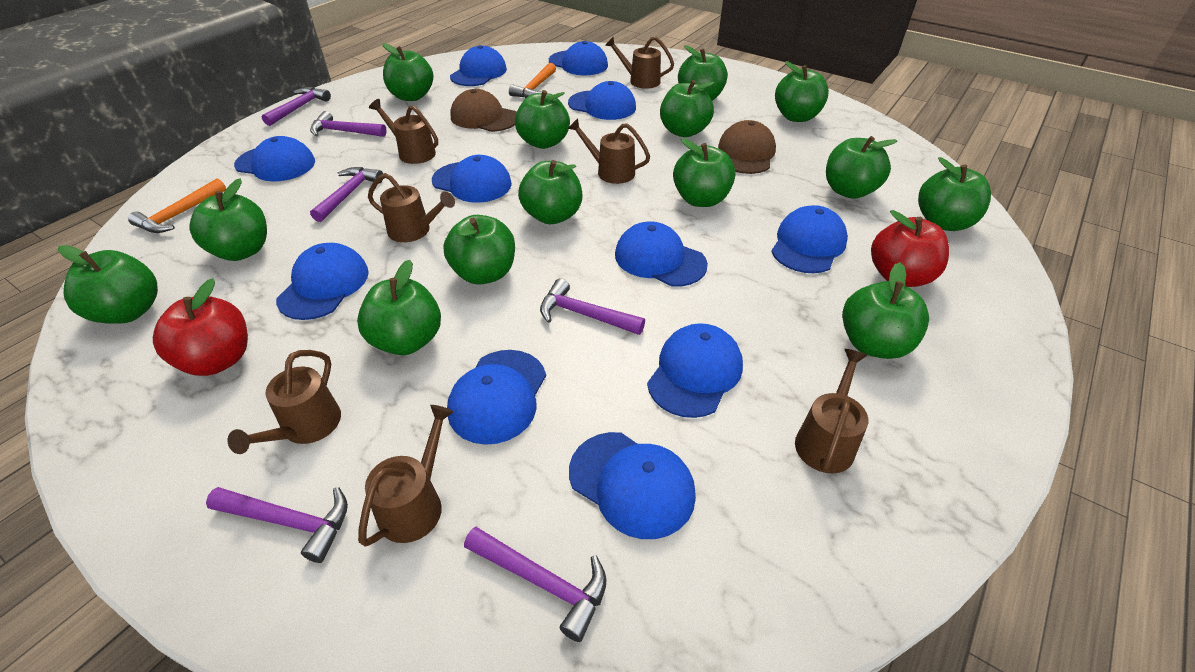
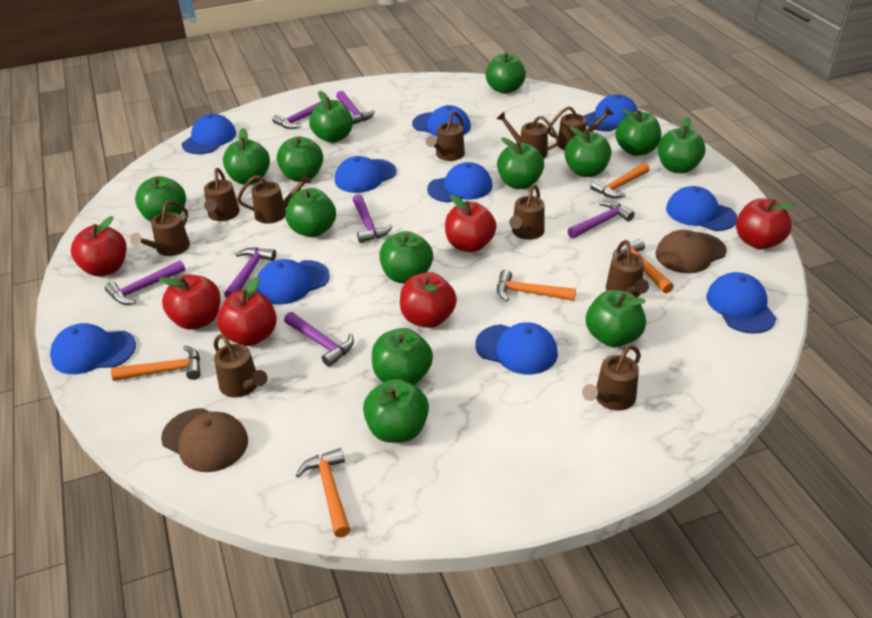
blue cap: 11 -> 10
brown watering can: 7 -> 10
orange hammer: 2 -> 5
purple hammer: 6 -> 7
red apple: 2 -> 6

